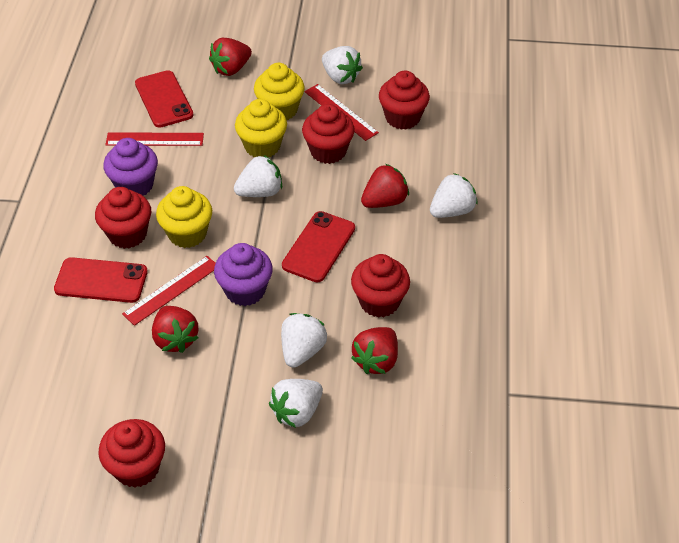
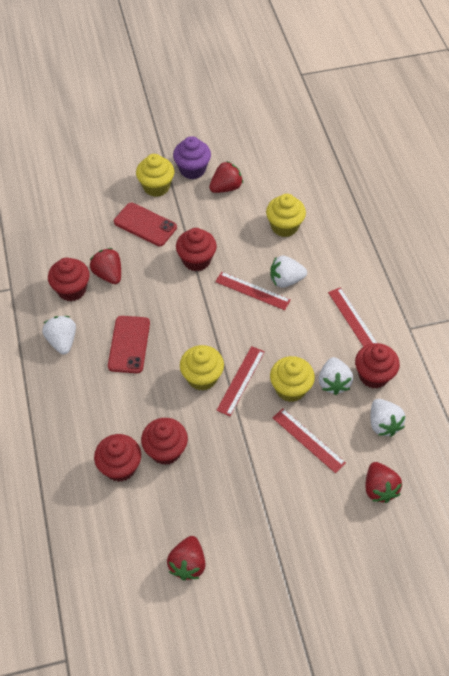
purple cupcake: 2 -> 1
red phone: 3 -> 2
red ruler: 3 -> 4
white strawberry: 5 -> 4
yellow cupcake: 3 -> 4

